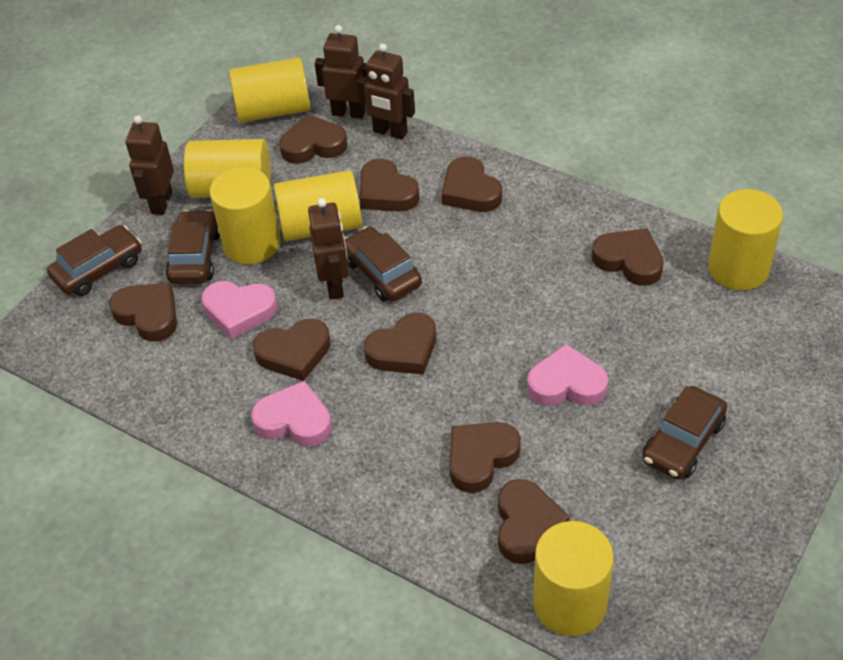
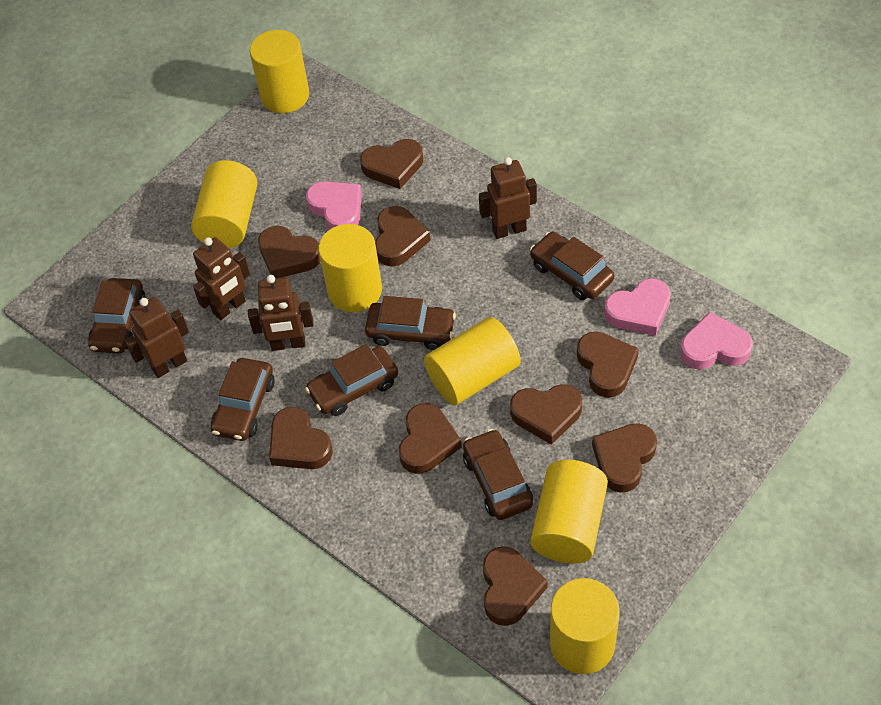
brown car: 4 -> 6

